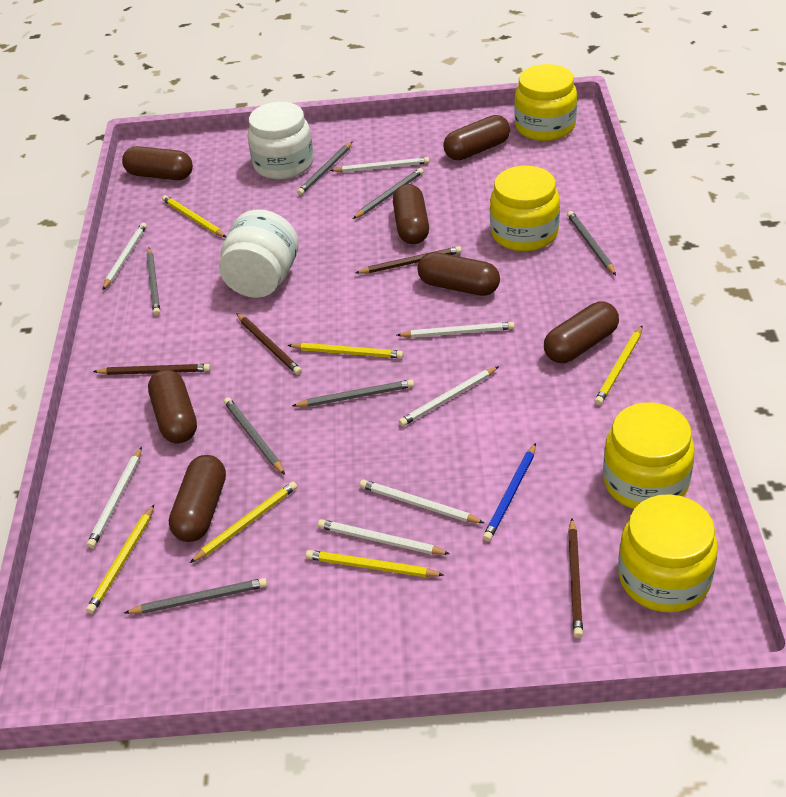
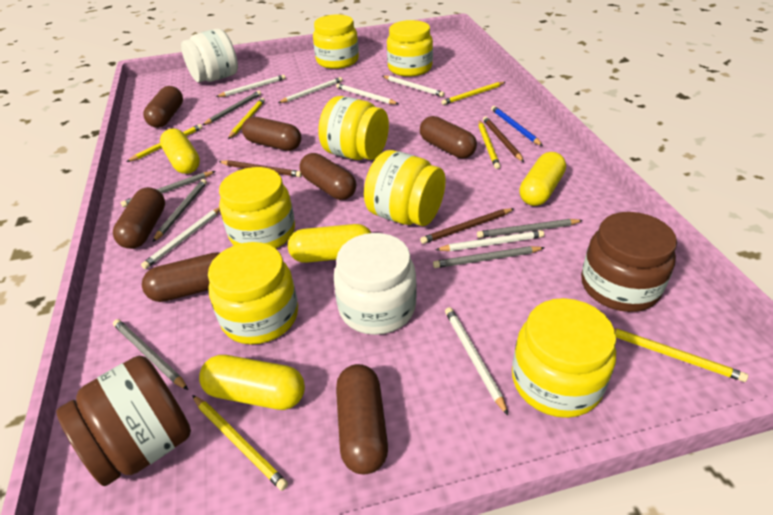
brown jar: 0 -> 2
brown pencil: 4 -> 3
grey pencil: 7 -> 6
yellow capsule: 0 -> 4
yellow jar: 4 -> 7

